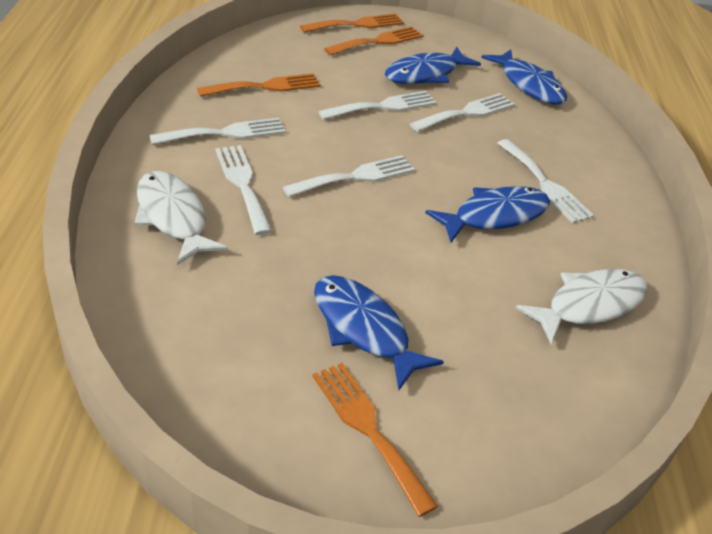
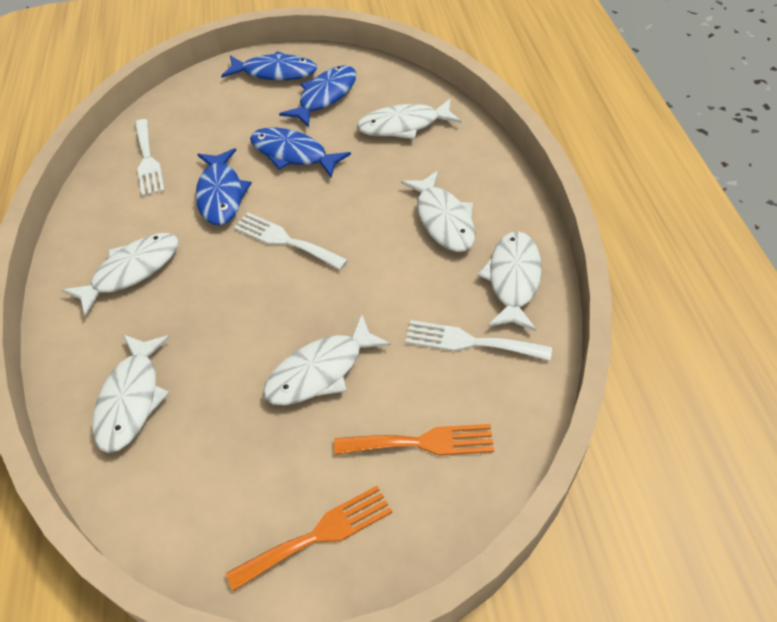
orange fork: 4 -> 2
white fish: 2 -> 6
white fork: 6 -> 3

